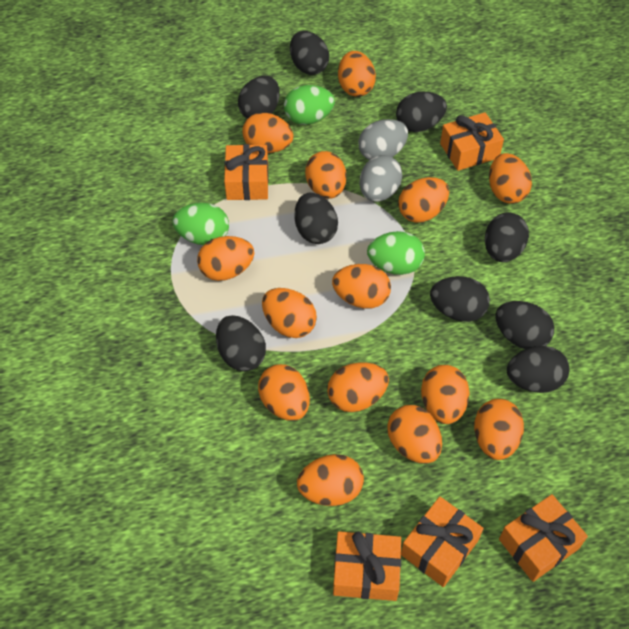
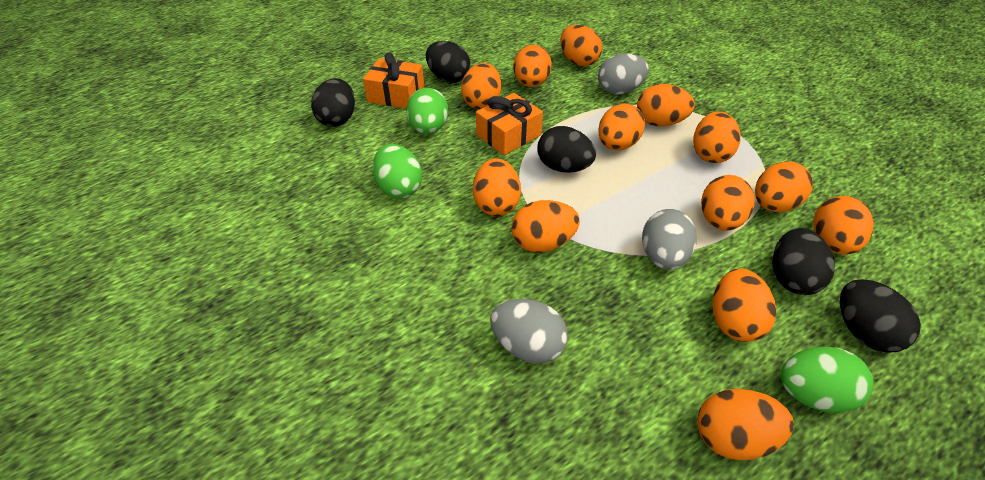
black egg: 9 -> 5
grey egg: 2 -> 3
orange egg: 14 -> 13
orange gift: 5 -> 2

